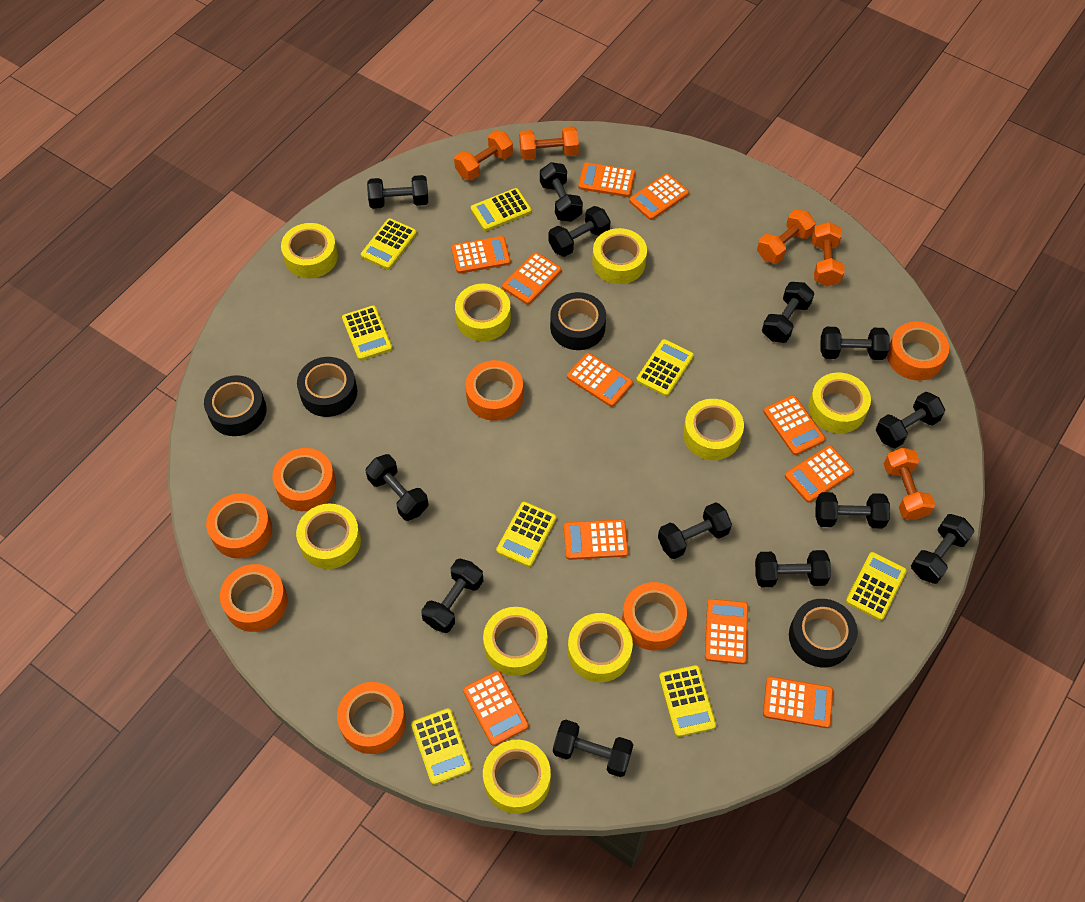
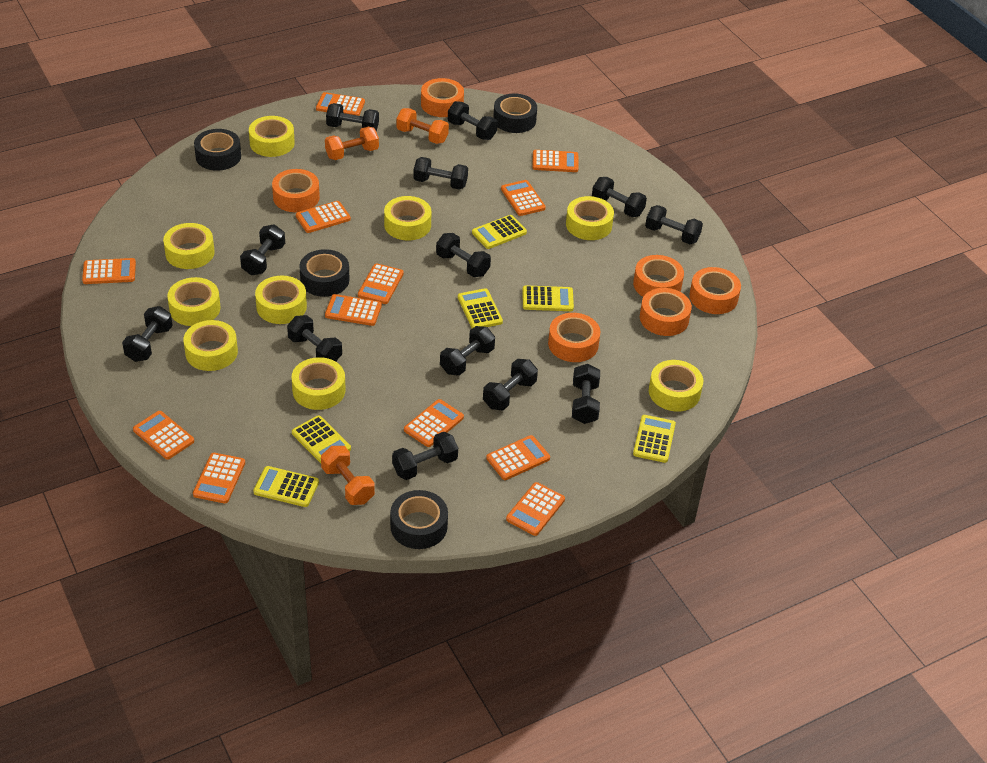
orange calculator: 11 -> 12
orange dumbbell: 5 -> 3
orange tape: 7 -> 6
yellow calculator: 8 -> 6

